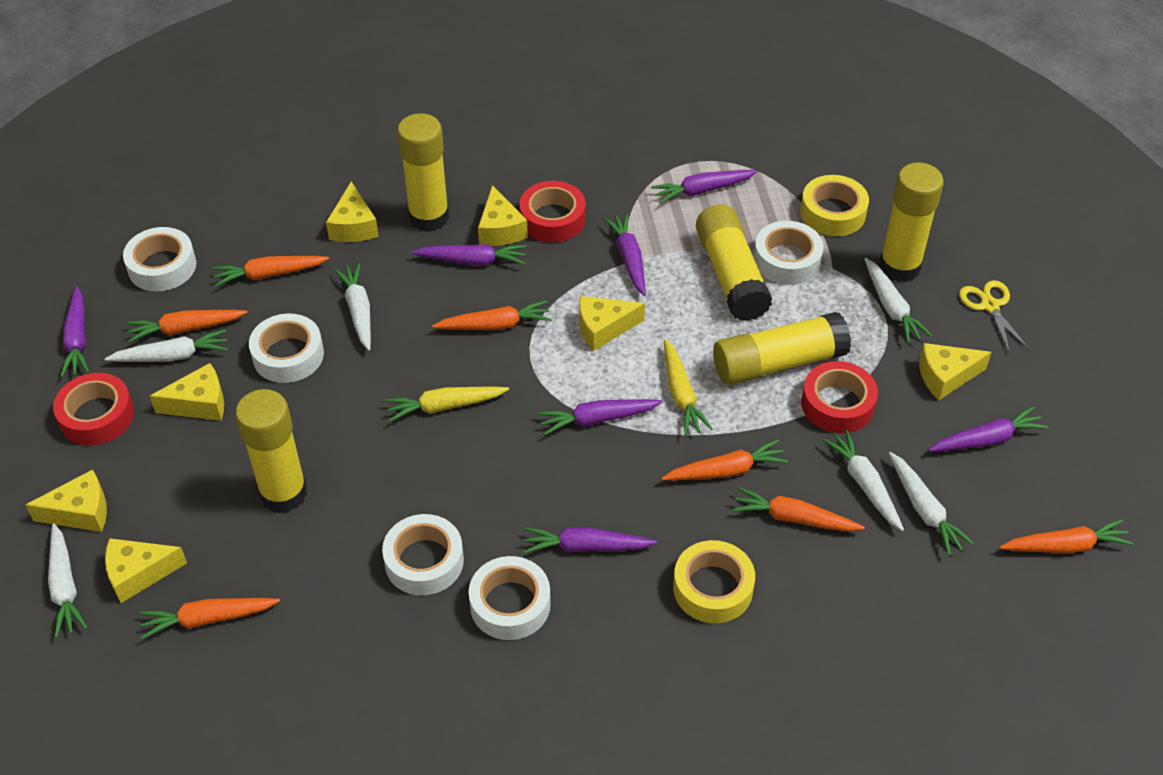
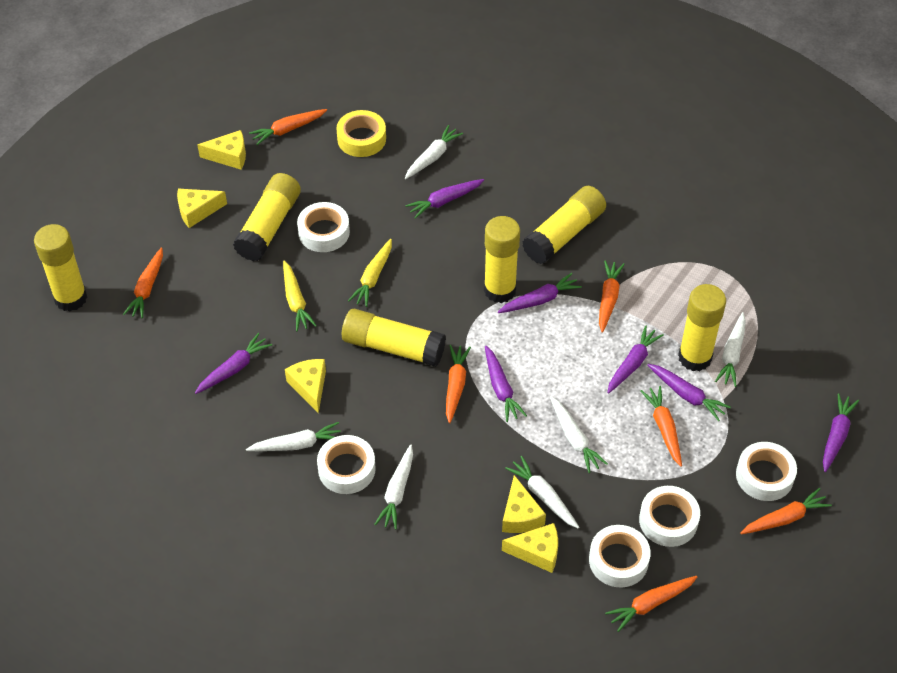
red tape: 3 -> 0
yellow cheese: 7 -> 5
yellow glue stick: 5 -> 6
yellow scissors: 1 -> 0
yellow tape: 2 -> 1

